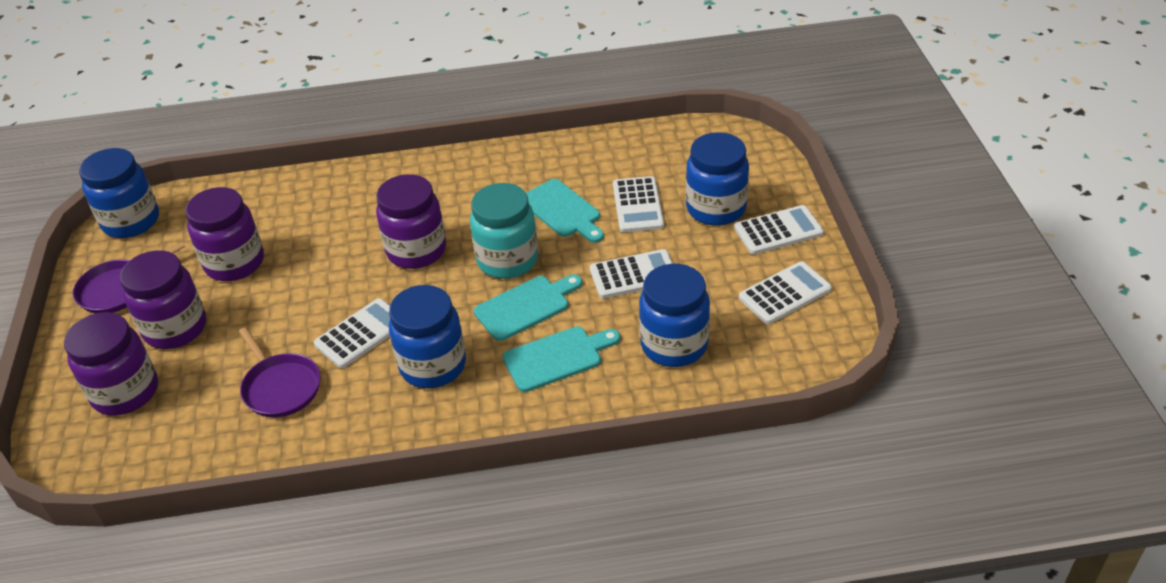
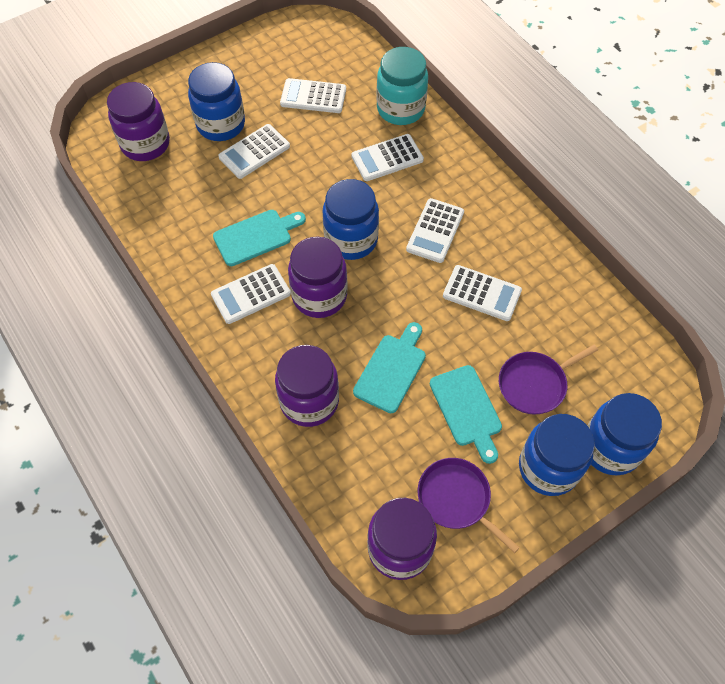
white calculator: 5 -> 6

